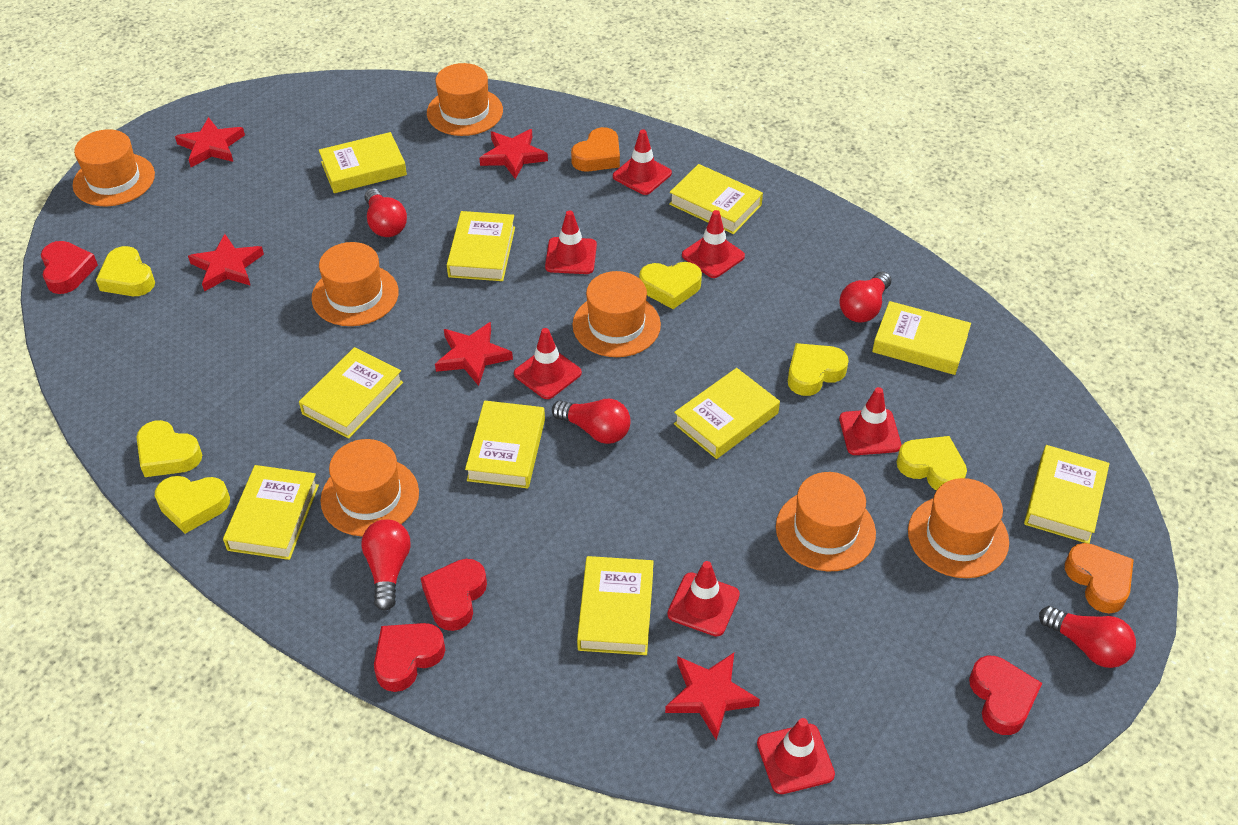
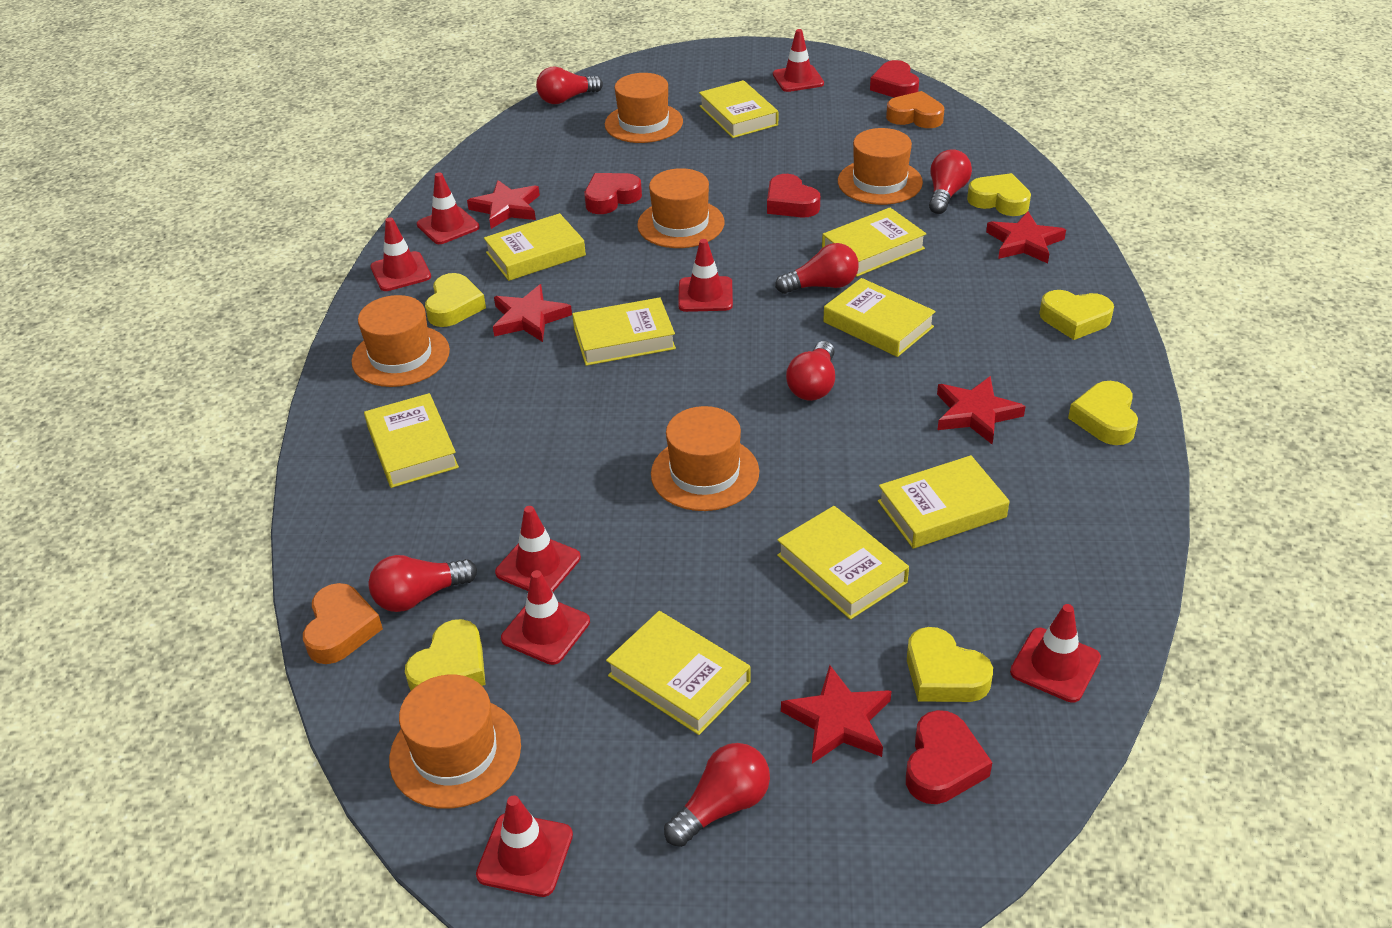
orange hat: 7 -> 6
red light bulb: 5 -> 6
red traffic cone: 7 -> 8
yellow book: 10 -> 9

